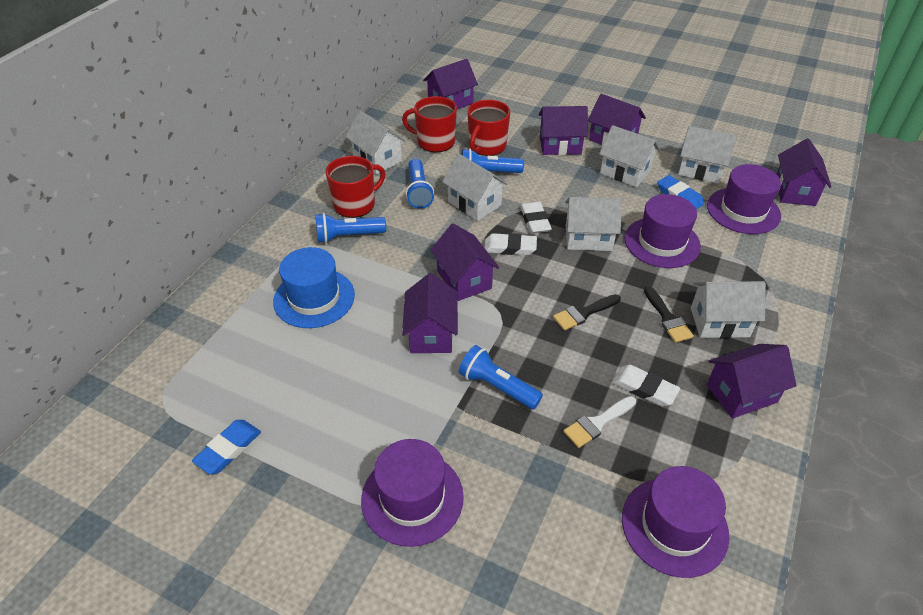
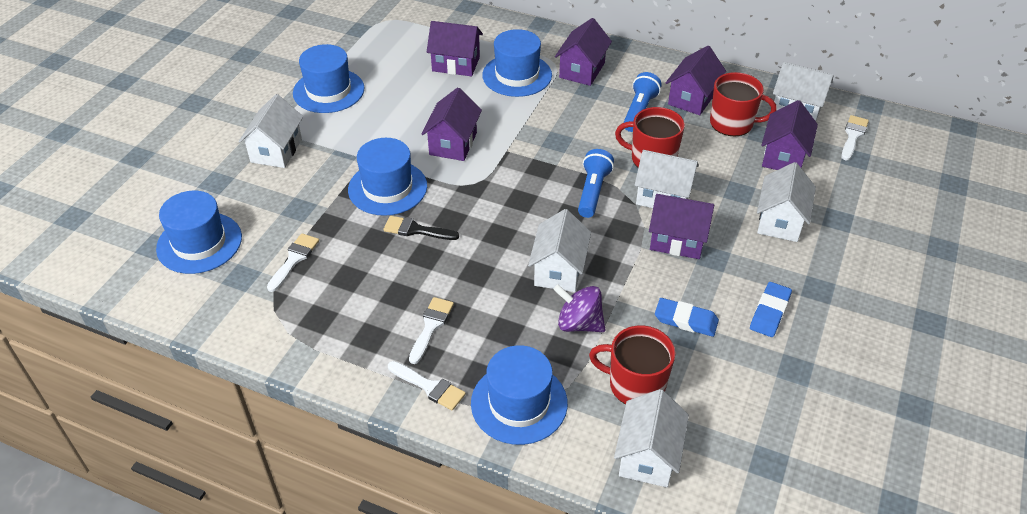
black brush: 2 -> 1
blue flashlight: 4 -> 2
blue hat: 1 -> 5
purple hat: 4 -> 0
purple house: 7 -> 6
purple spinning top: 0 -> 1
white brush: 1 -> 4
white eraser: 3 -> 0

